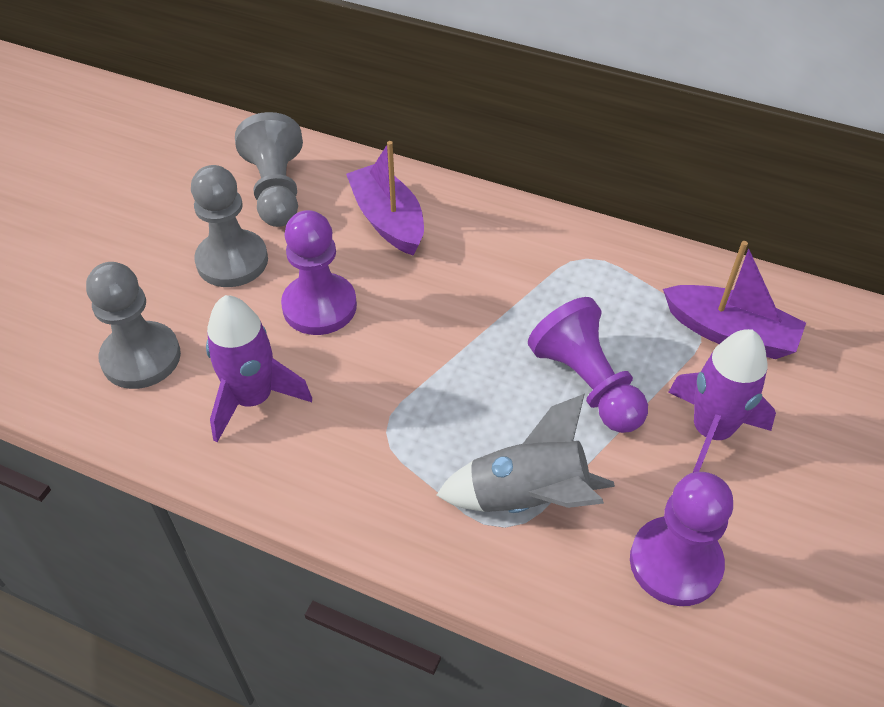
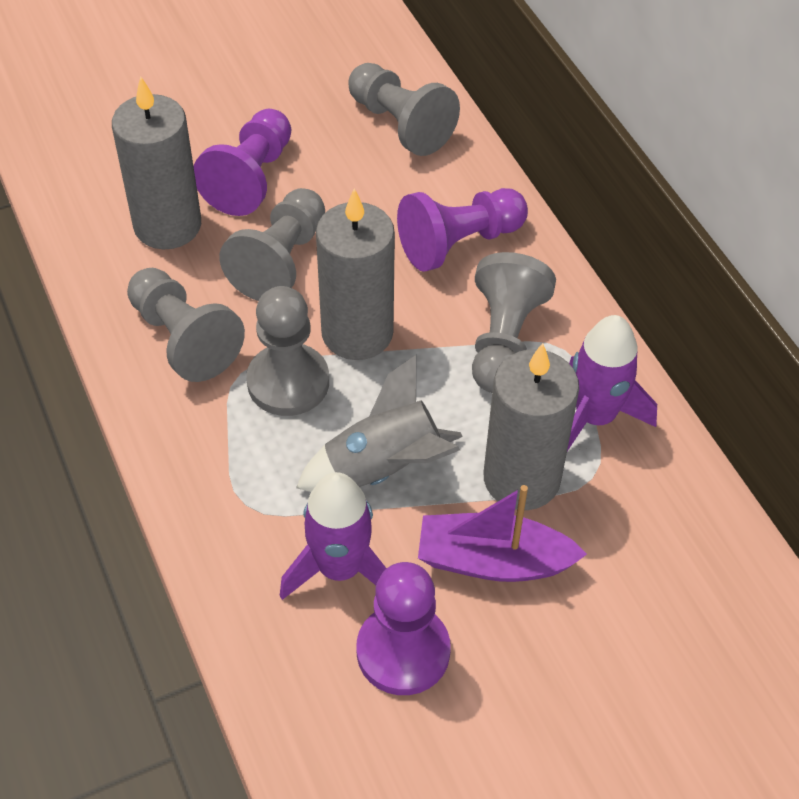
grey candle: 0 -> 3
grey pawn: 3 -> 5
purple boat: 2 -> 1

